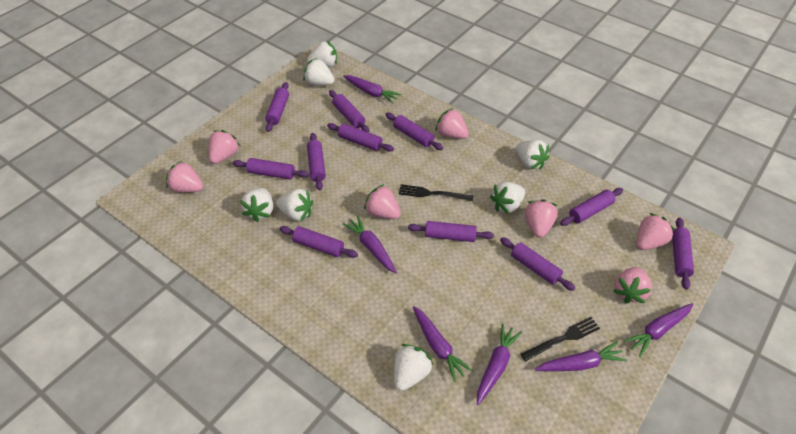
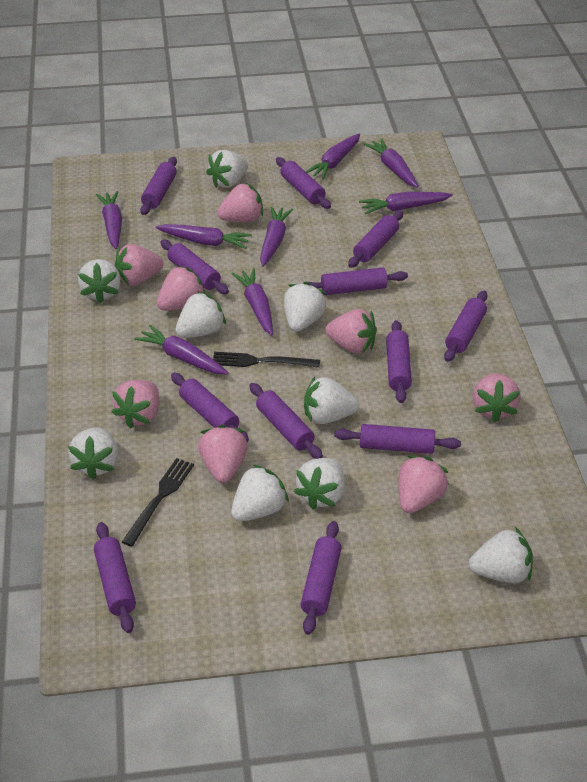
pink strawberry: 7 -> 8
purple carrot: 6 -> 8
purple rolling pin: 11 -> 12
white strawberry: 7 -> 9

